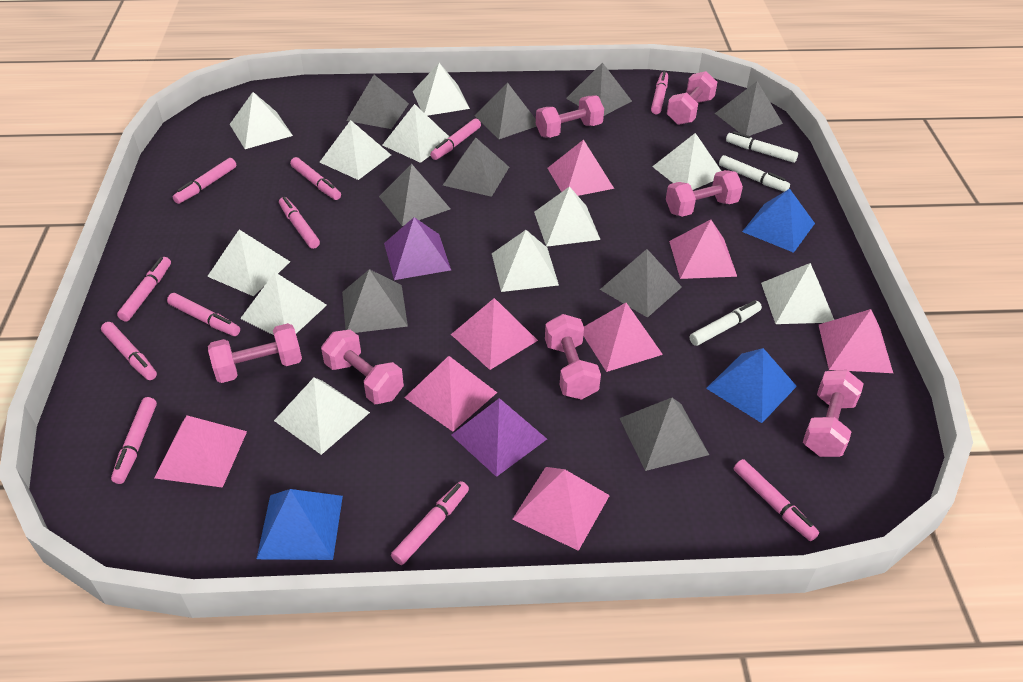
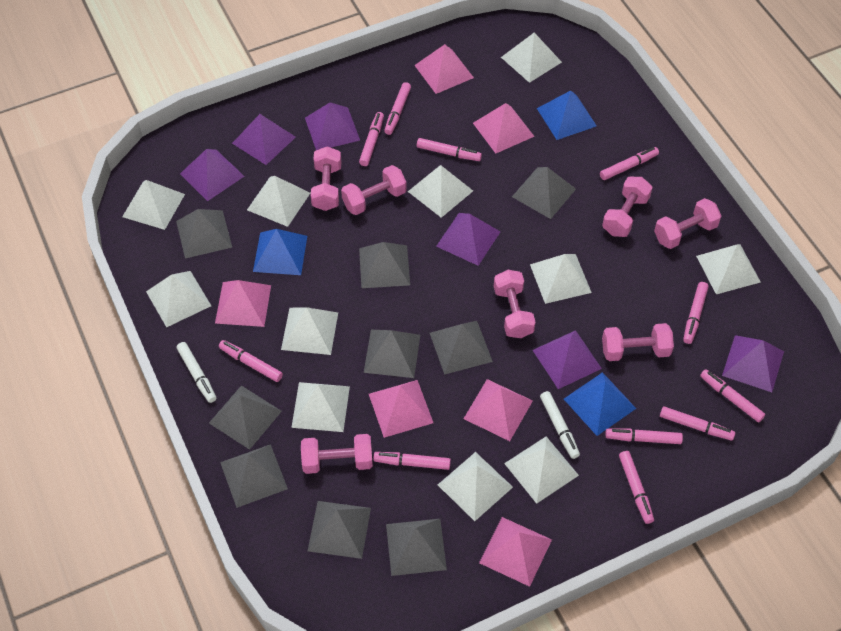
pink pyramid: 8 -> 6
purple pyramid: 2 -> 6
white marker: 3 -> 2

